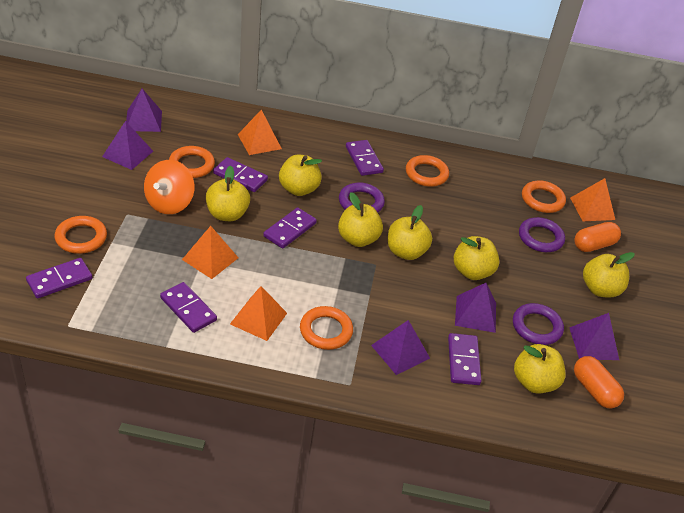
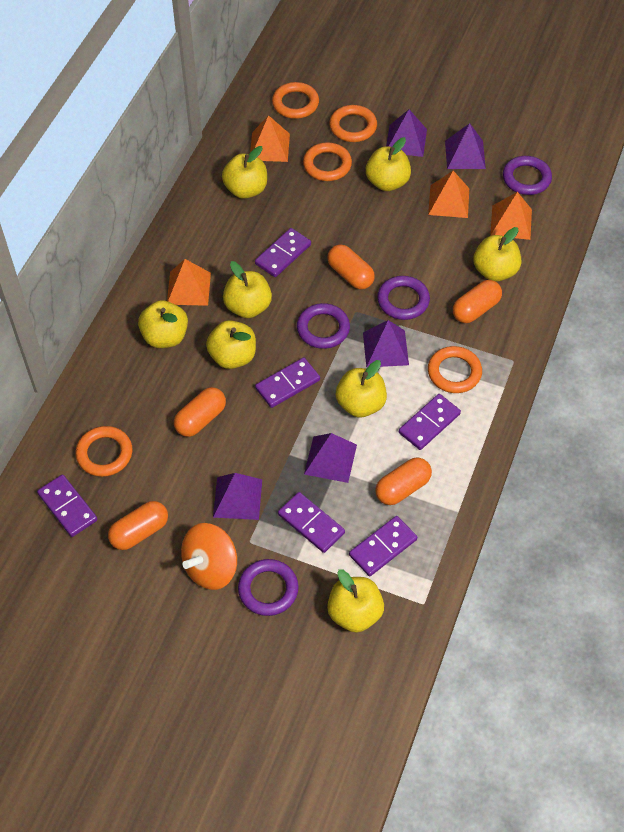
orange capsule: 2 -> 5
purple ring: 3 -> 4
yellow apple: 7 -> 8

